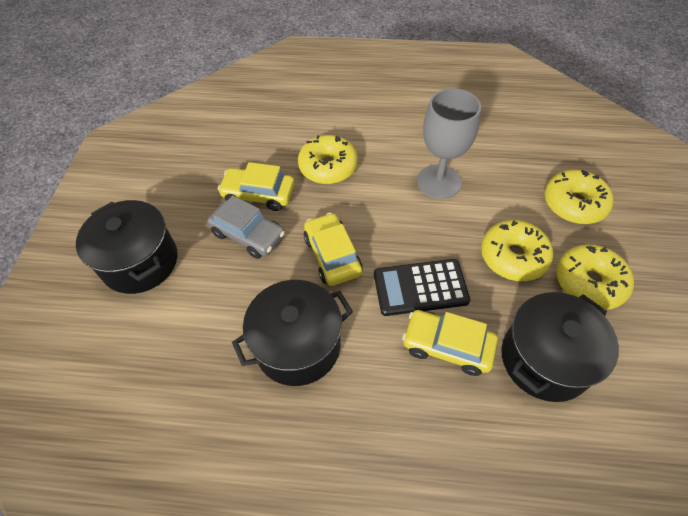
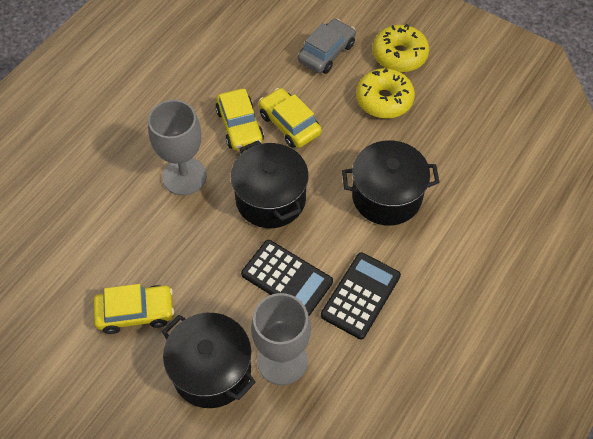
black calculator: 1 -> 2
grey goblet: 1 -> 2
yellow donut: 4 -> 2

